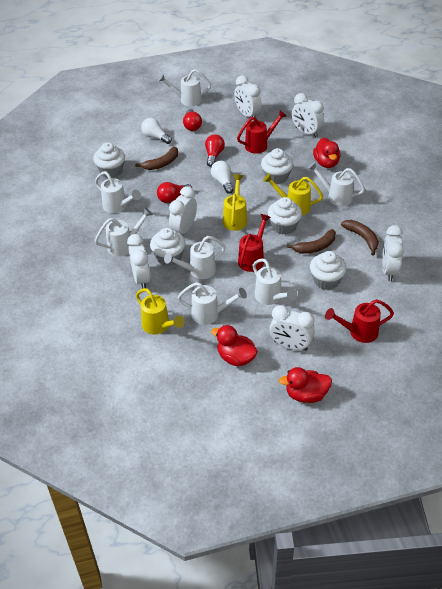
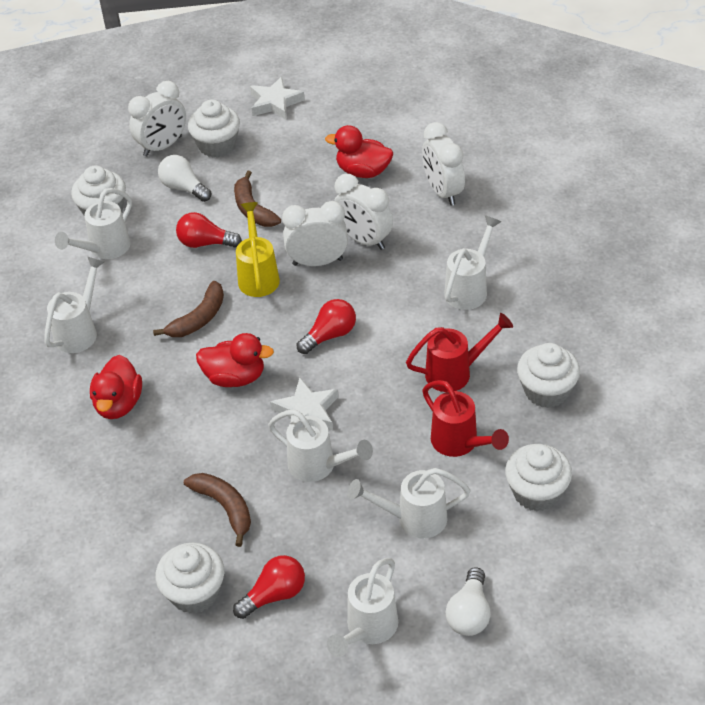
red watering can: 3 -> 2
white clock: 6 -> 4
white star: 0 -> 2
white watering can: 7 -> 6
yellow watering can: 3 -> 1

